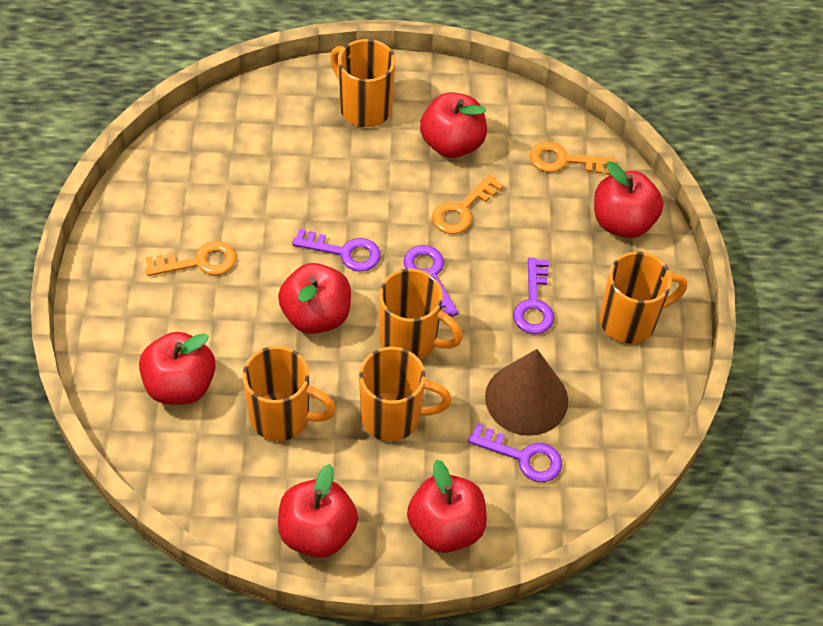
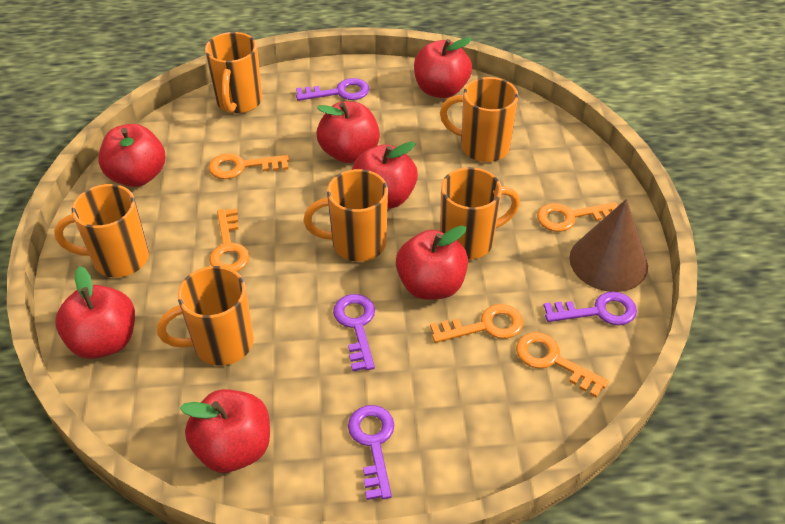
orange key: 3 -> 5
orange mug: 5 -> 6
red apple: 6 -> 7

